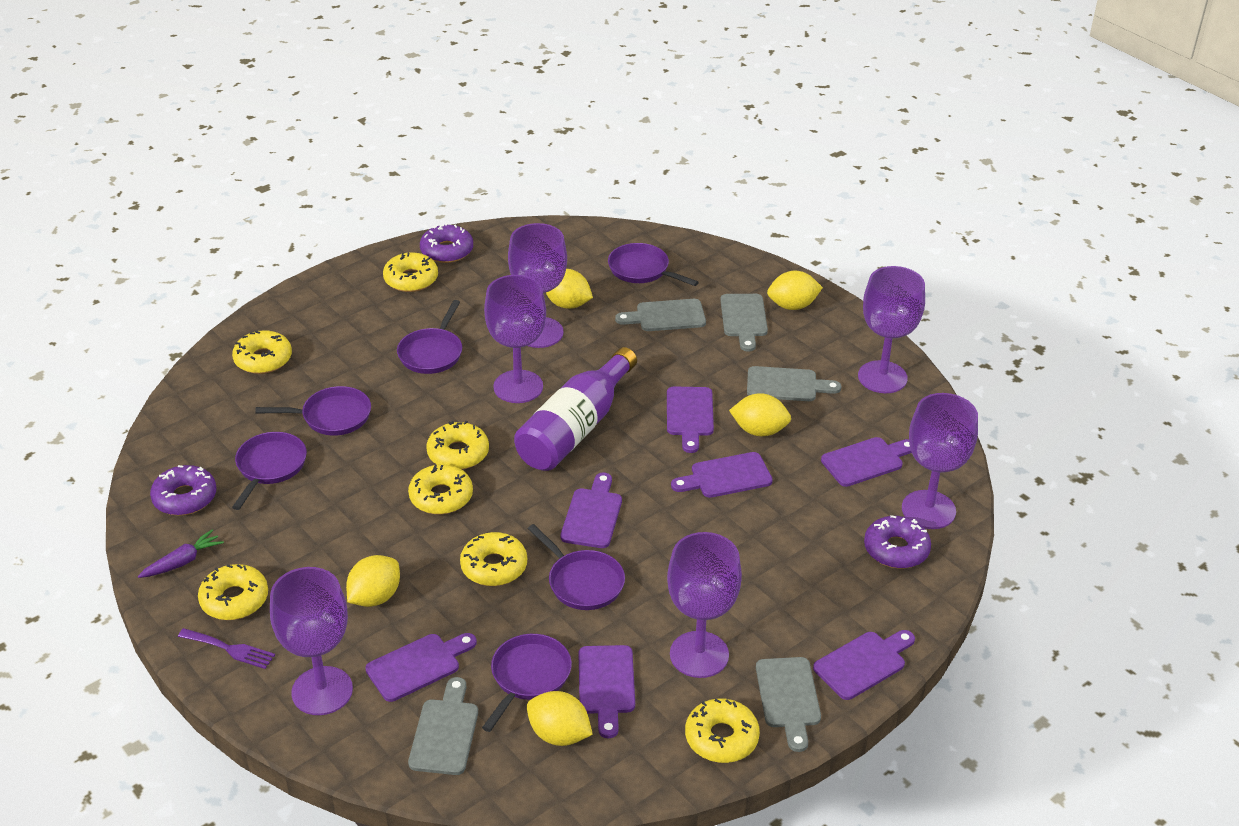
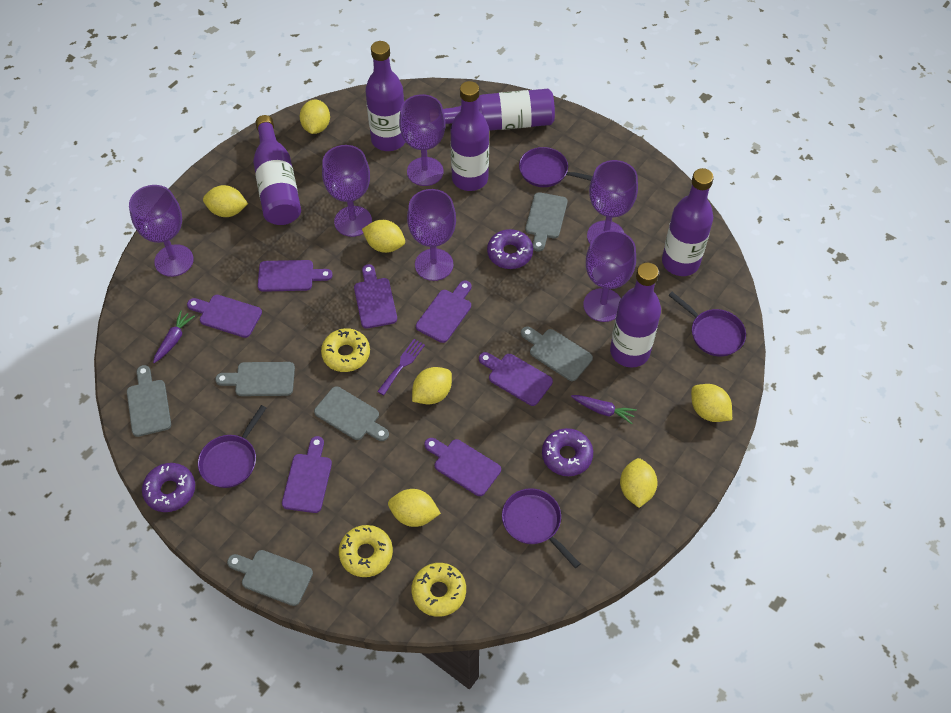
grey cutting board: 5 -> 6
purple bottle: 1 -> 6
purple carrot: 1 -> 2
purple pan: 6 -> 4
yellow donut: 7 -> 3
yellow lemon: 5 -> 7

